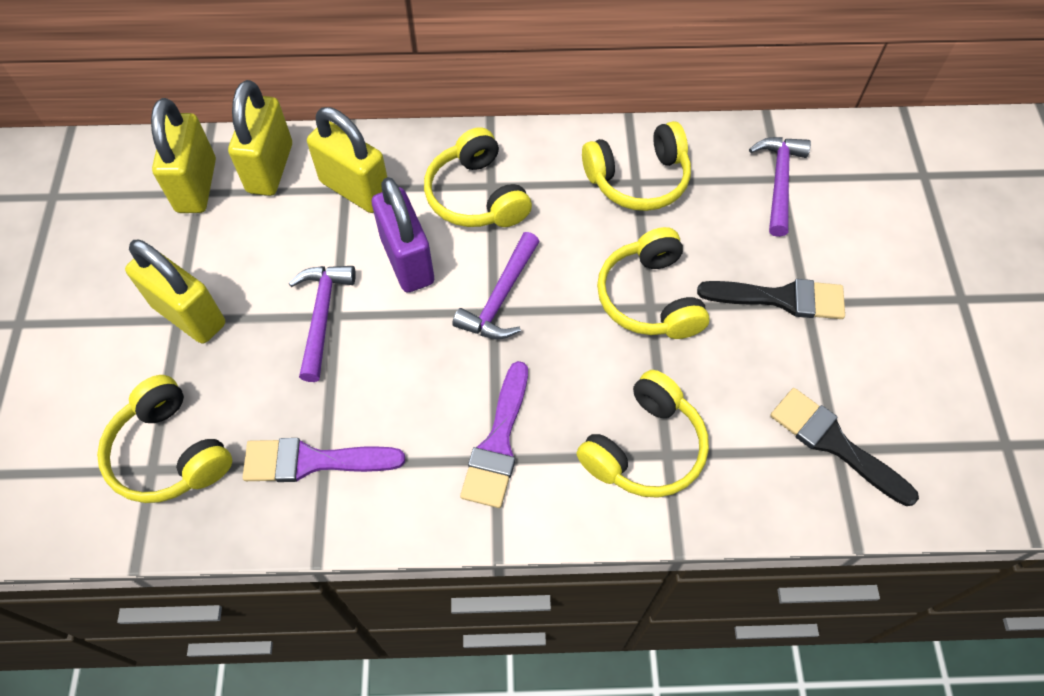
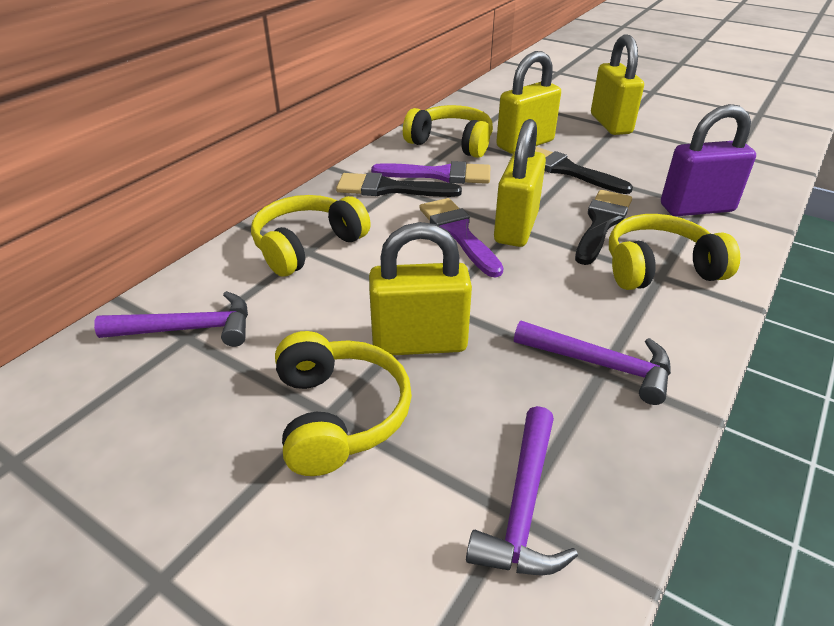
black brush: 2 -> 3
yellow headphones: 5 -> 4

